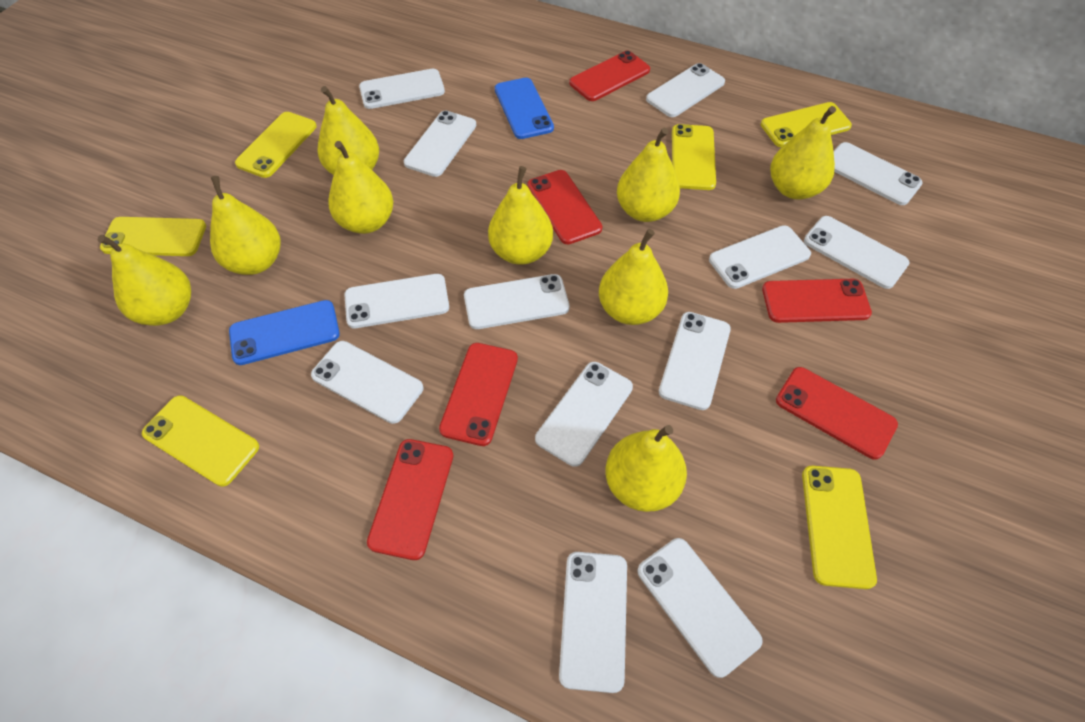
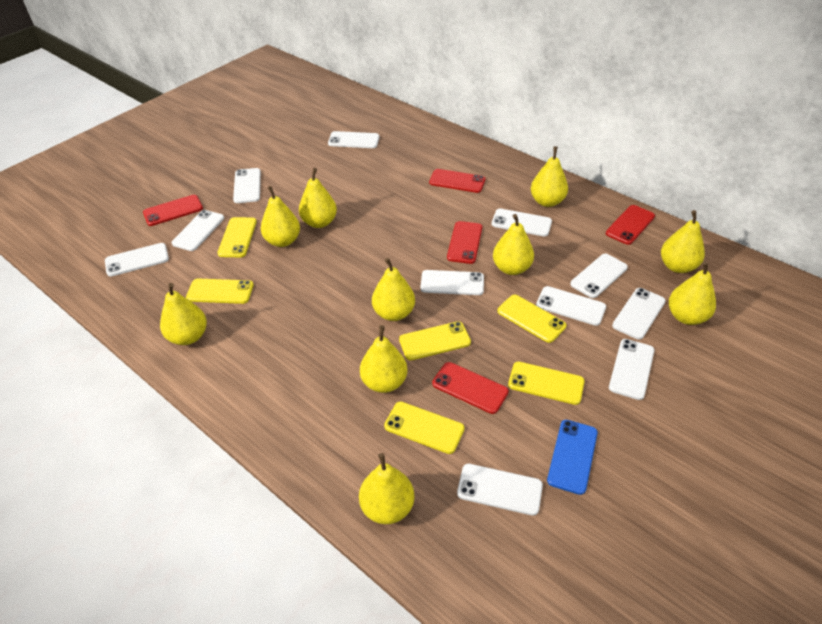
blue phone: 2 -> 1
red phone: 6 -> 5
white phone: 13 -> 11
yellow pear: 9 -> 10

